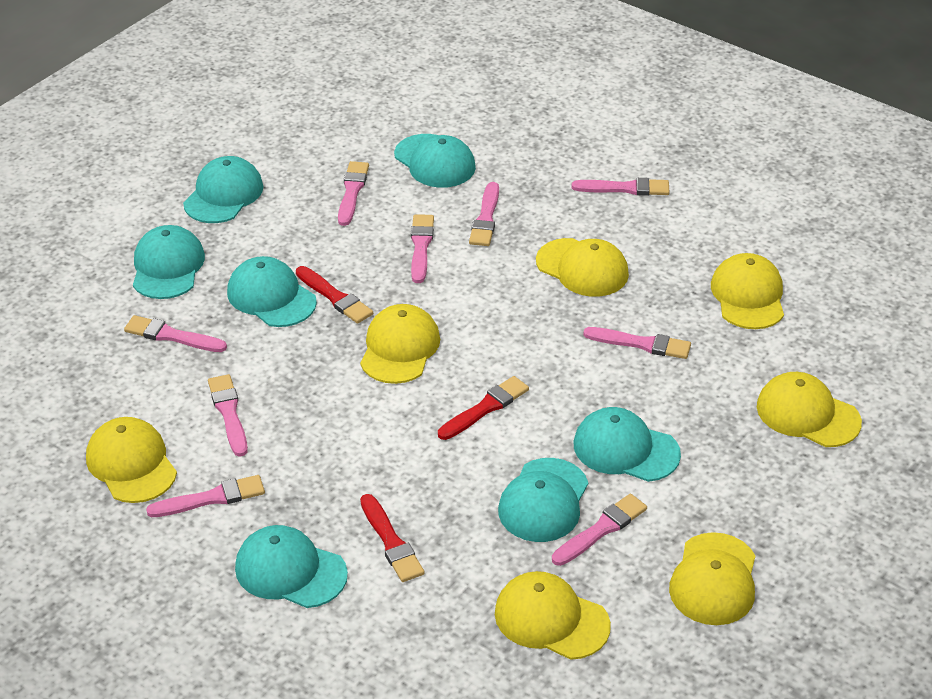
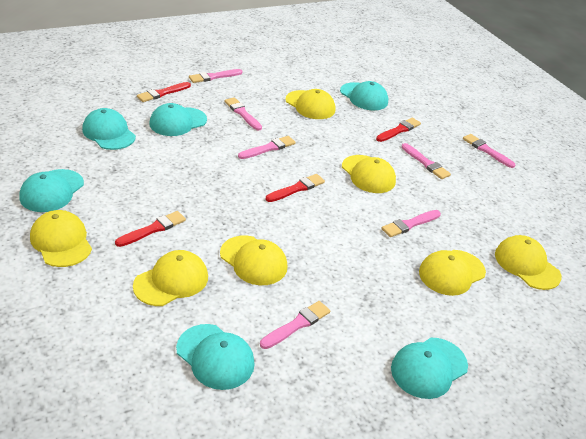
pink brush: 9 -> 7
red brush: 3 -> 4
turquoise cap: 7 -> 6

